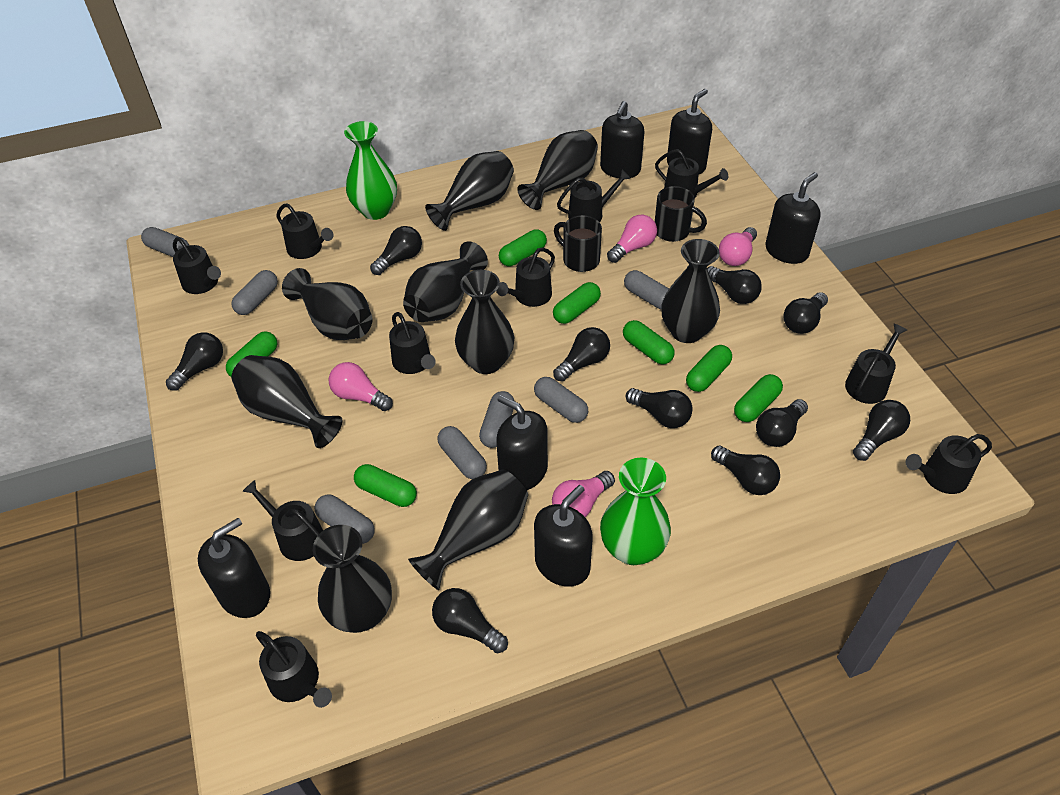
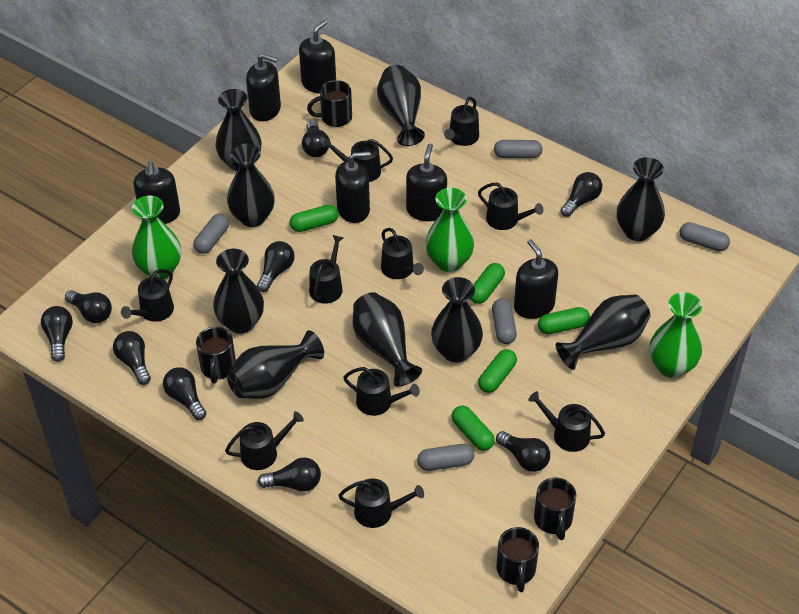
black light bulb: 10 -> 9
black mug: 2 -> 4
green capsule: 7 -> 5
green vase: 2 -> 3
grey capsule: 7 -> 5
pink light bulb: 4 -> 0

